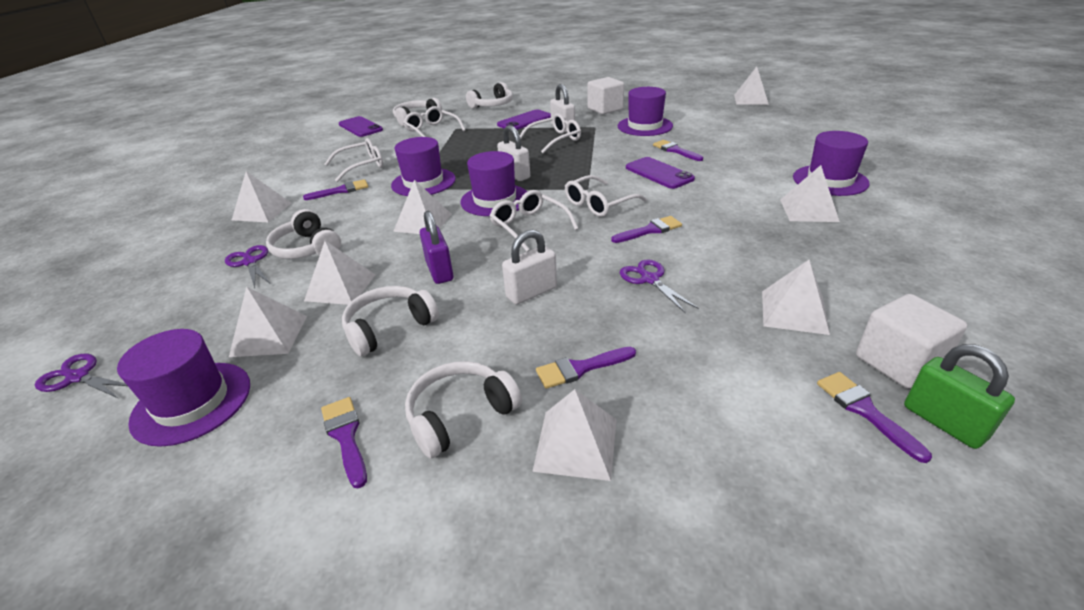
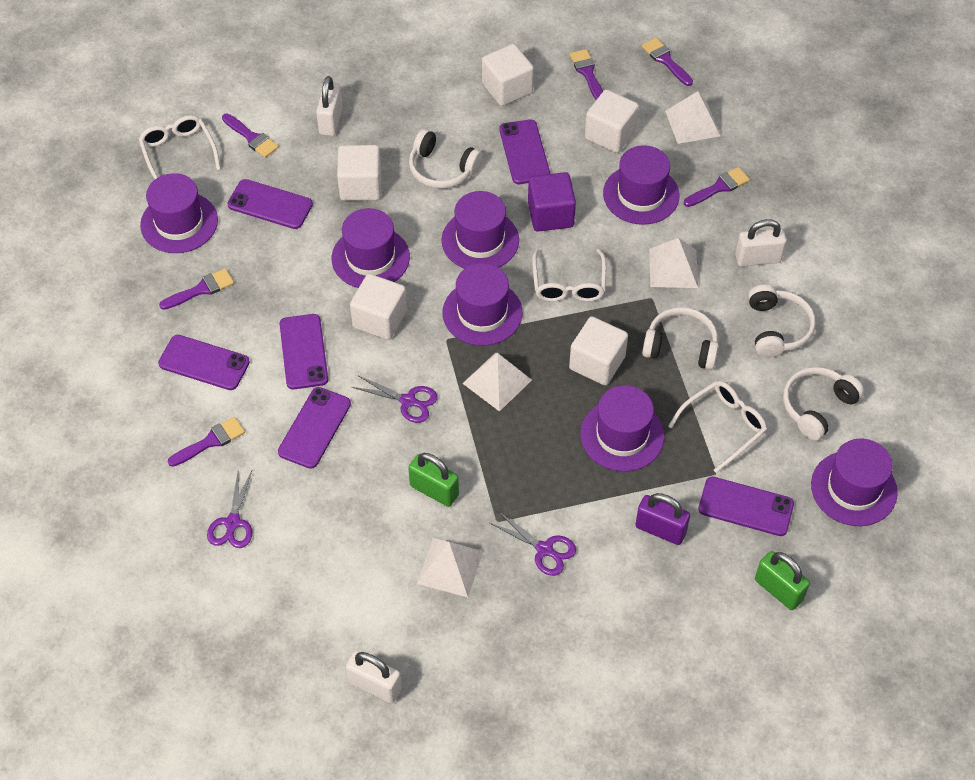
green padlock: 1 -> 2
purple cube: 0 -> 1
purple hat: 5 -> 7
purple phone: 3 -> 6
white cube: 2 -> 5
white glasses: 5 -> 3
white headphones: 5 -> 4
white pyramid: 8 -> 4

